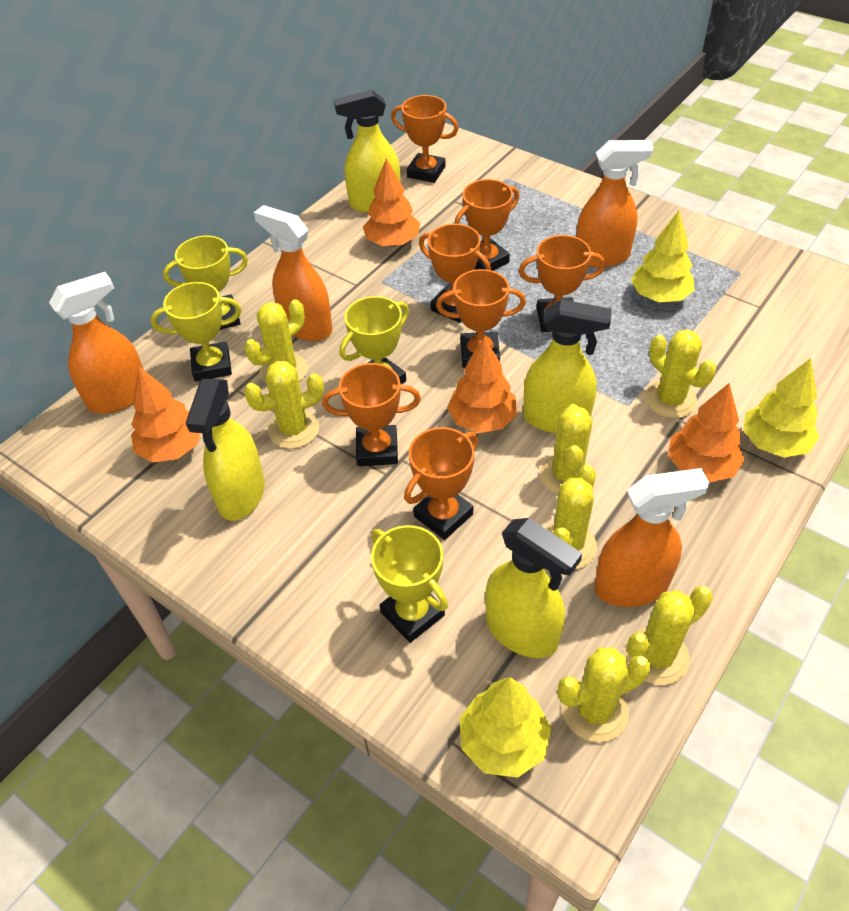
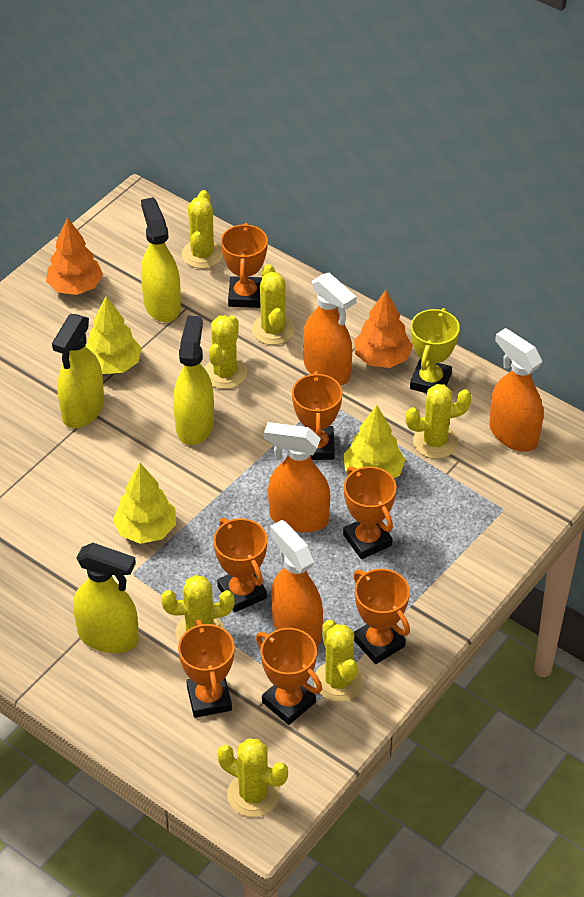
orange tree: 4 -> 2
yellow trophy: 4 -> 1

